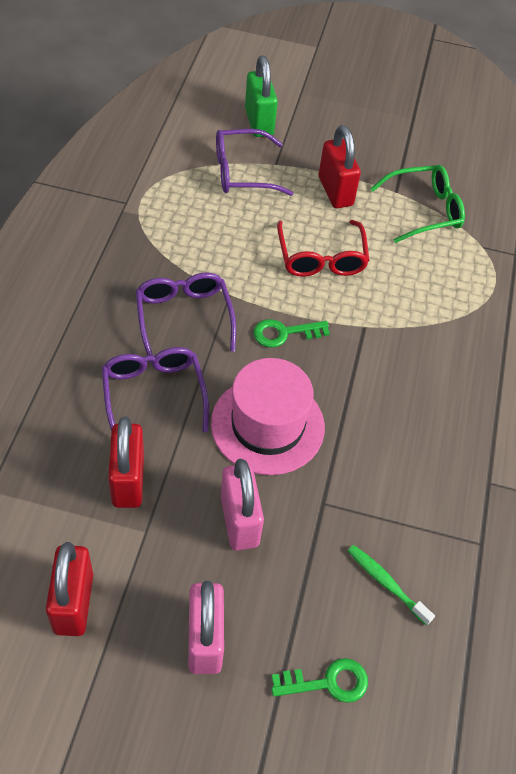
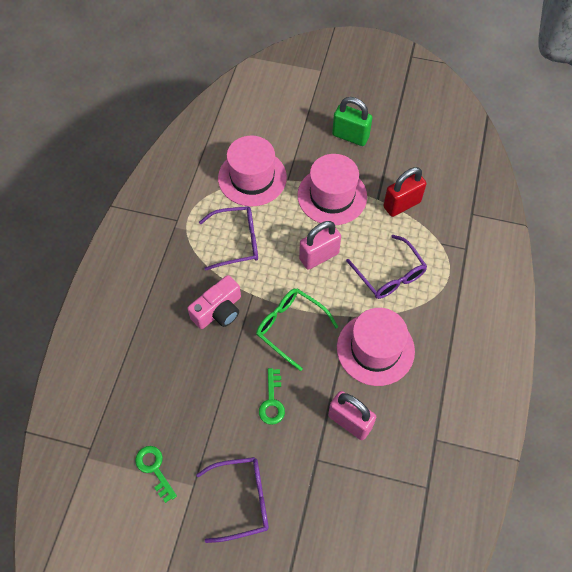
green toothbrush: 1 -> 0
pink camera: 0 -> 1
pink hat: 1 -> 3
red glasses: 1 -> 0
red padlock: 3 -> 1

